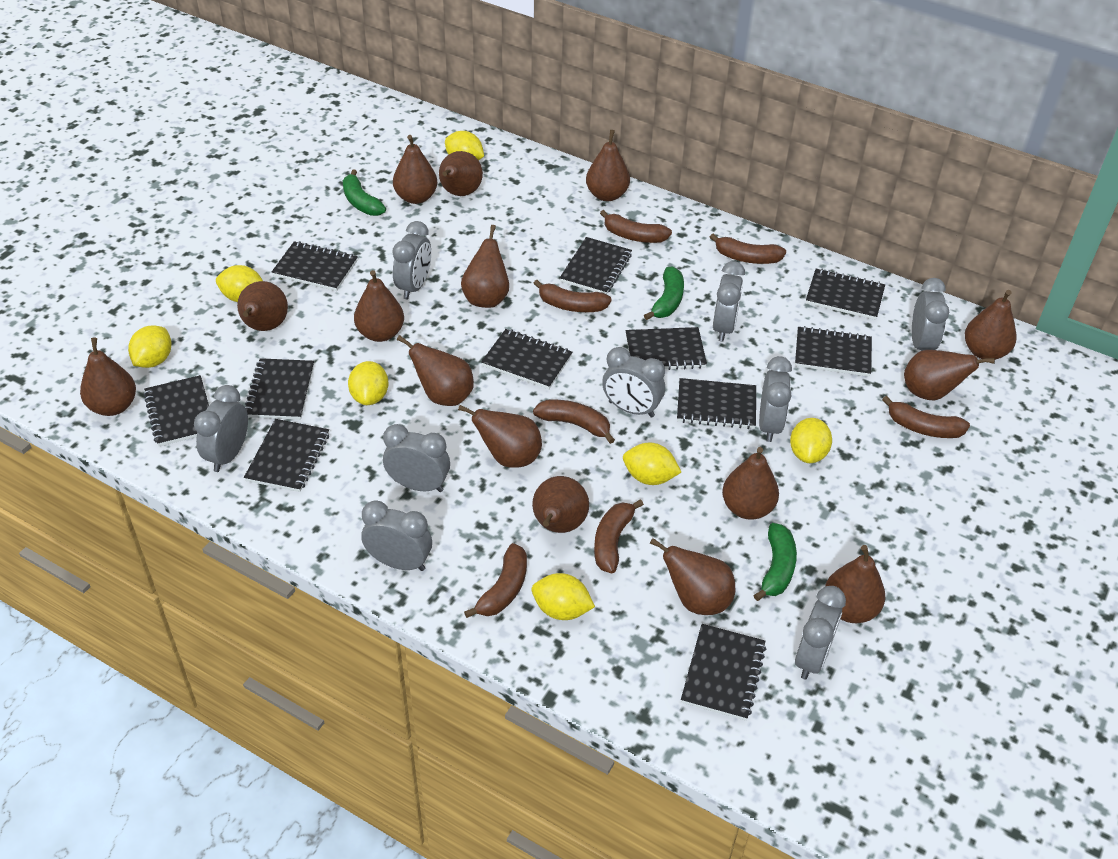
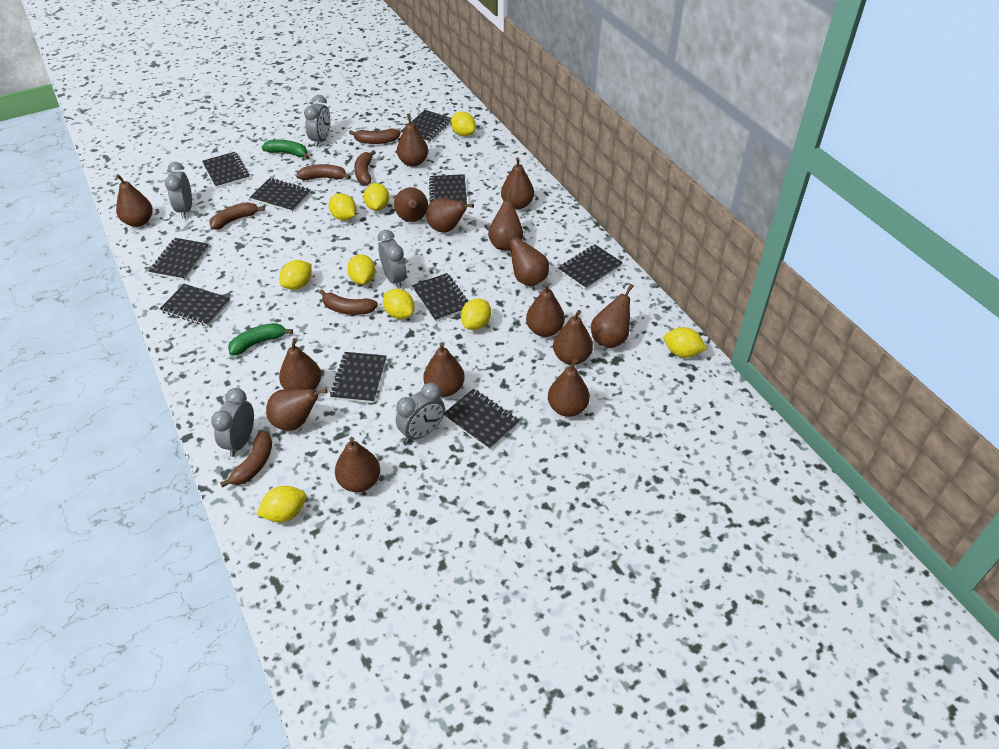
black notebook: 11 -> 10
brown banana: 7 -> 6
green banana: 3 -> 2
grey clock: 9 -> 5
yellow lemon: 7 -> 9

